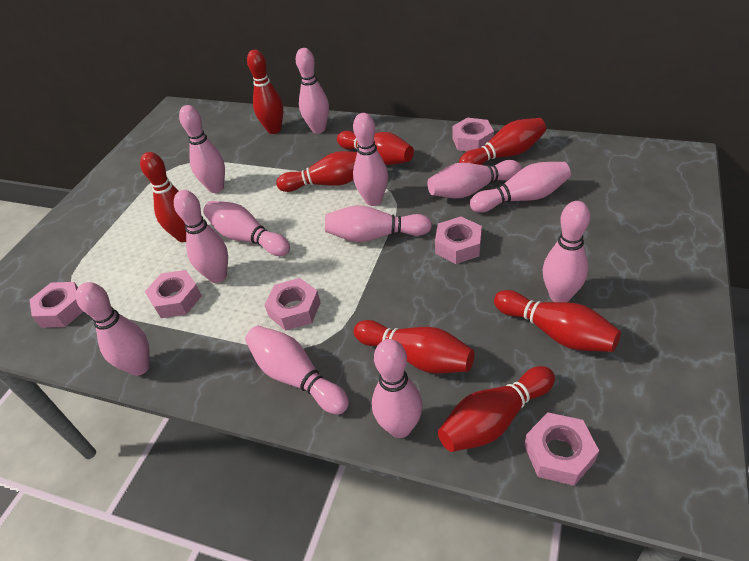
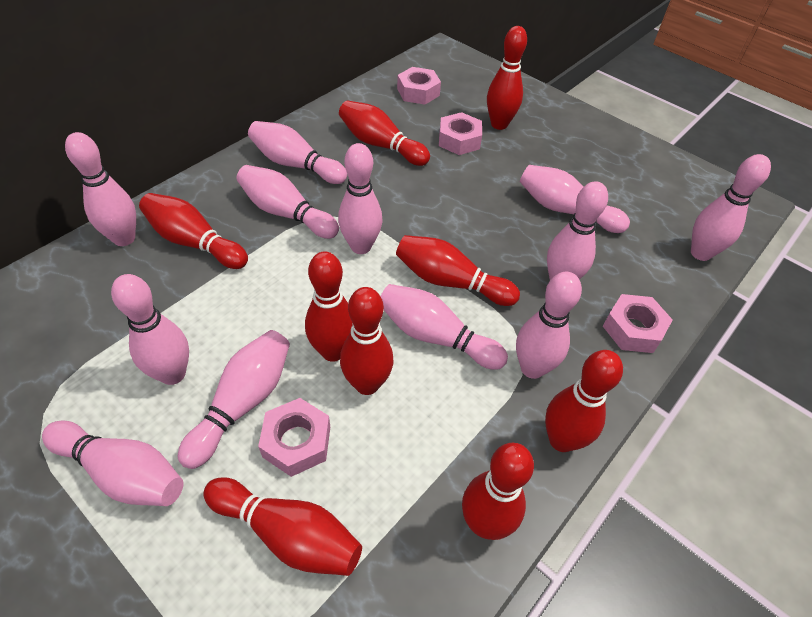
pink nut: 6 -> 4
red bowling pin: 8 -> 9

